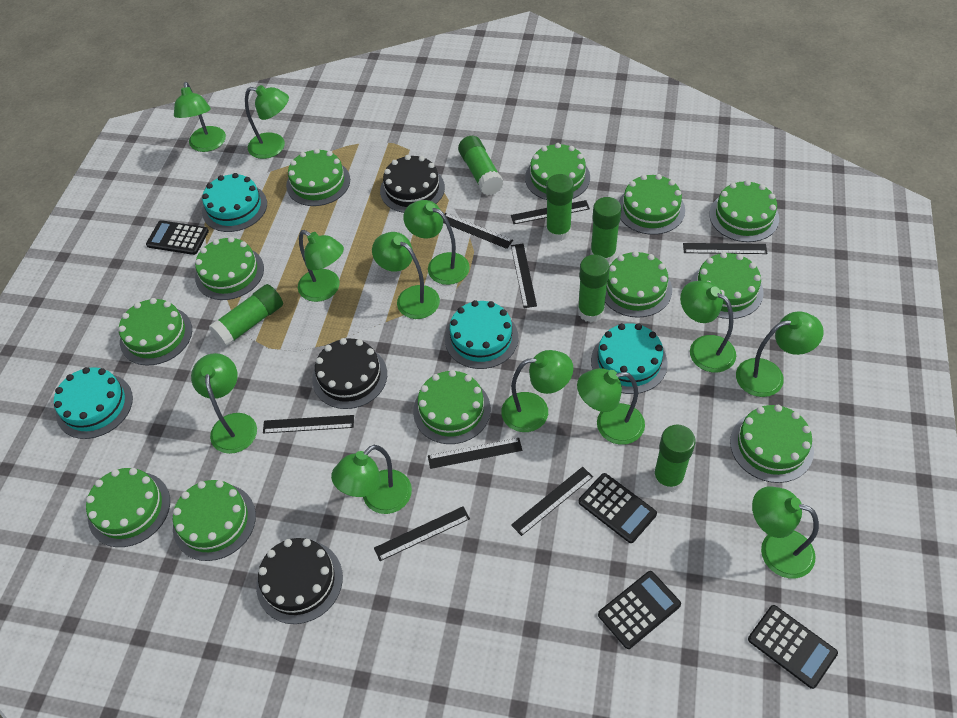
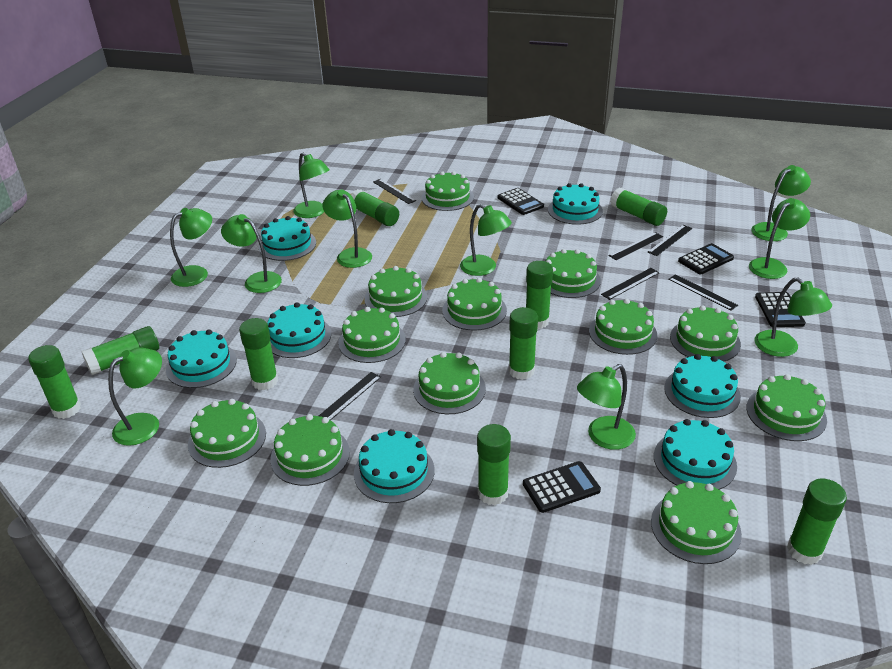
black cake: 3 -> 0
black ruler: 8 -> 6
green glue stick: 6 -> 9
green lamp: 12 -> 10
turquoise cake: 4 -> 7

